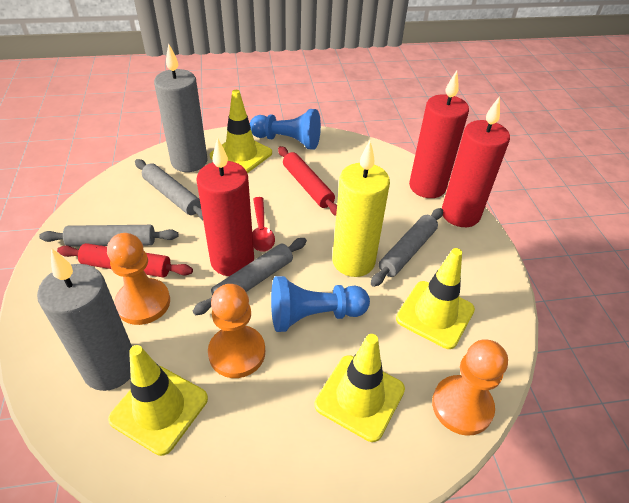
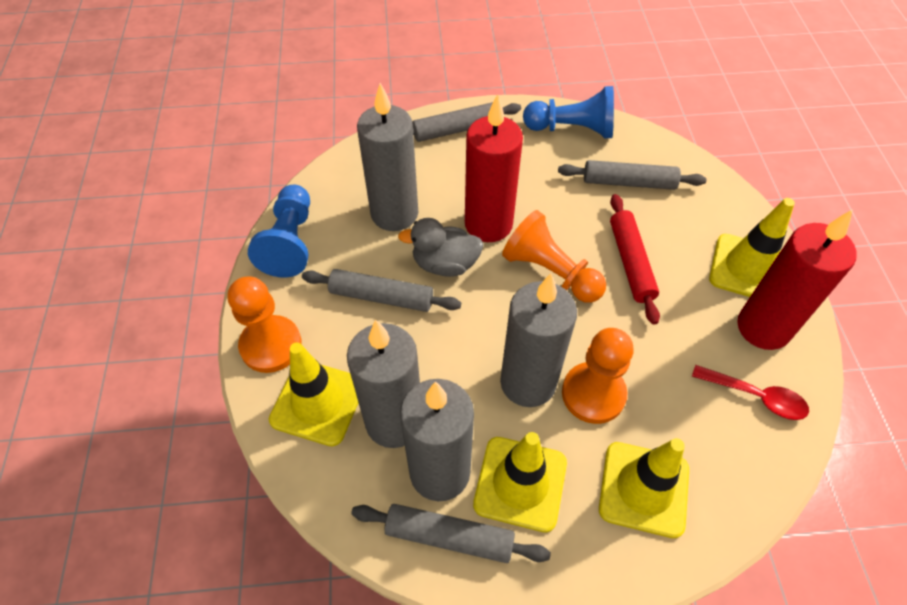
grey candle: 2 -> 4
grey duck: 0 -> 1
red candle: 3 -> 2
red rolling pin: 2 -> 1
yellow candle: 1 -> 0

